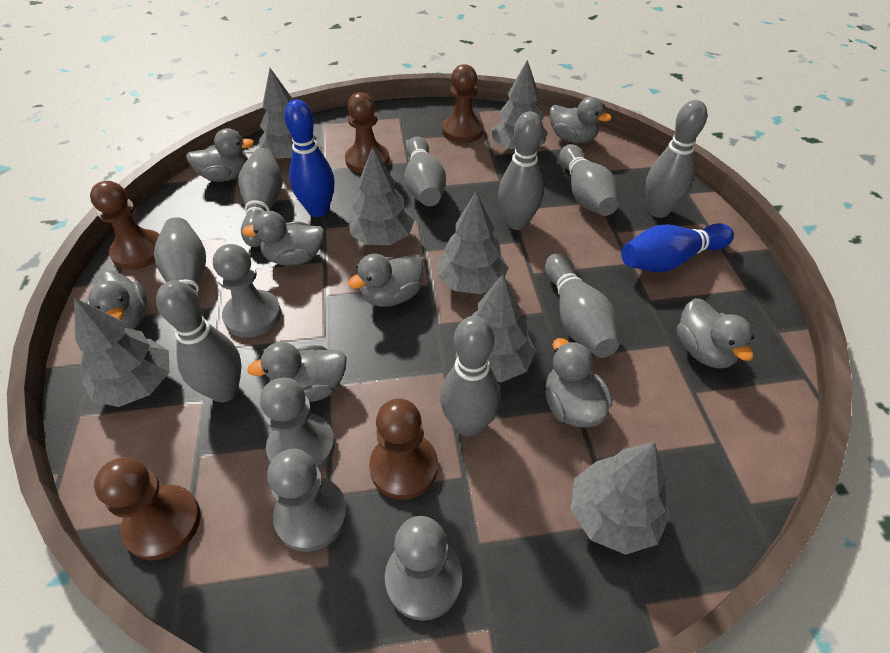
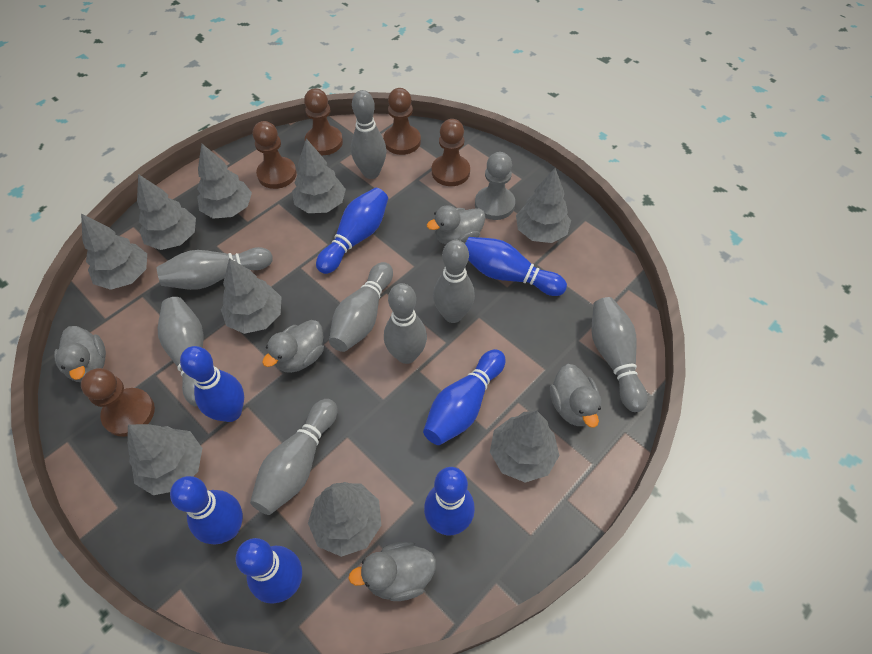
blue bowling pin: 2 -> 7
grey bowling pin: 9 -> 8
grey duck: 8 -> 5
grey pawn: 4 -> 1
grey tree: 7 -> 9

